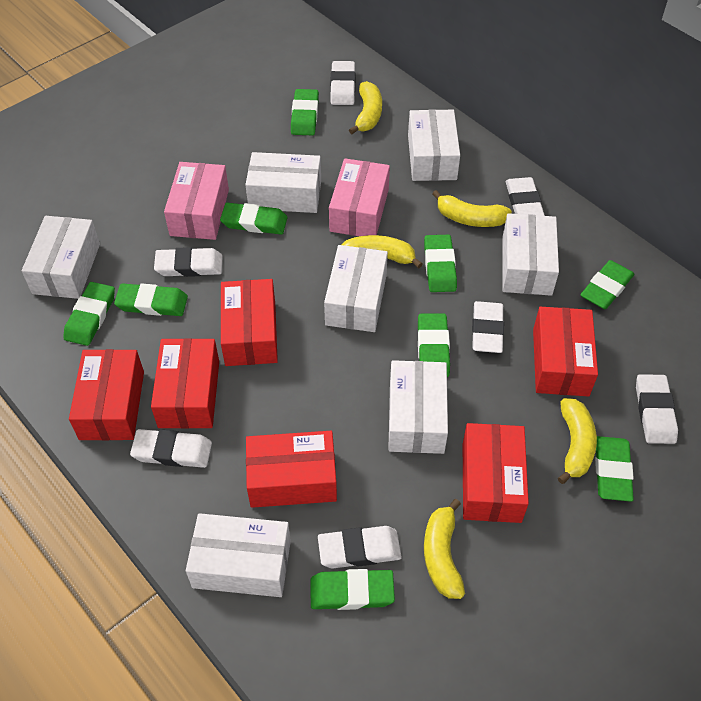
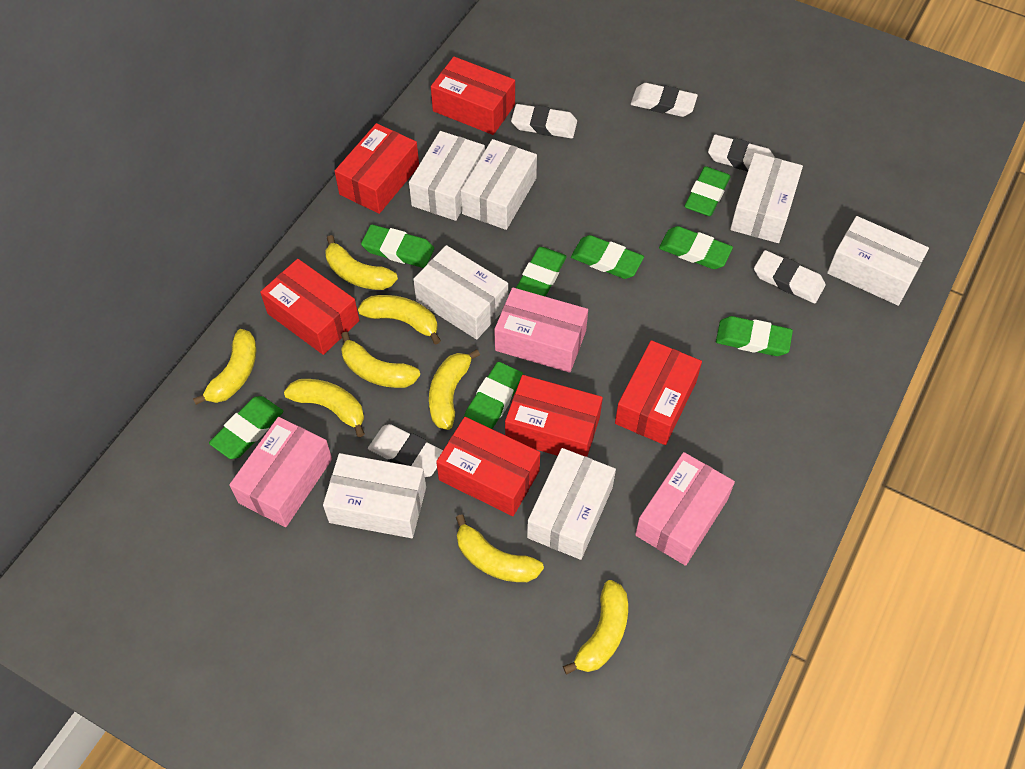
green eraser: 9 -> 8
pink box: 2 -> 3
white eraser: 7 -> 5
yellow banana: 5 -> 8

